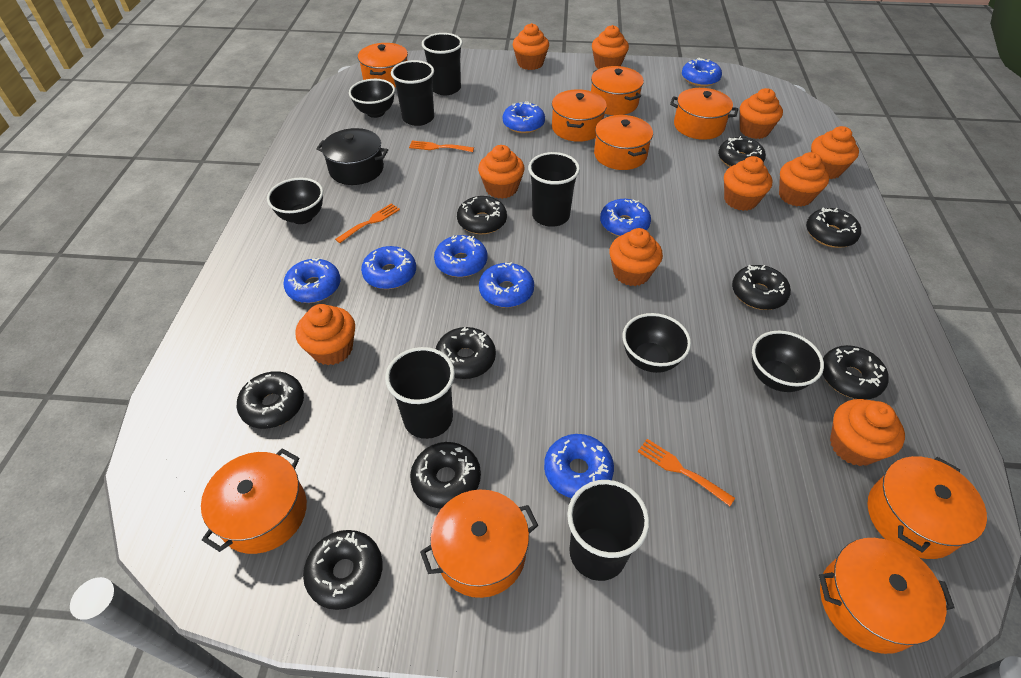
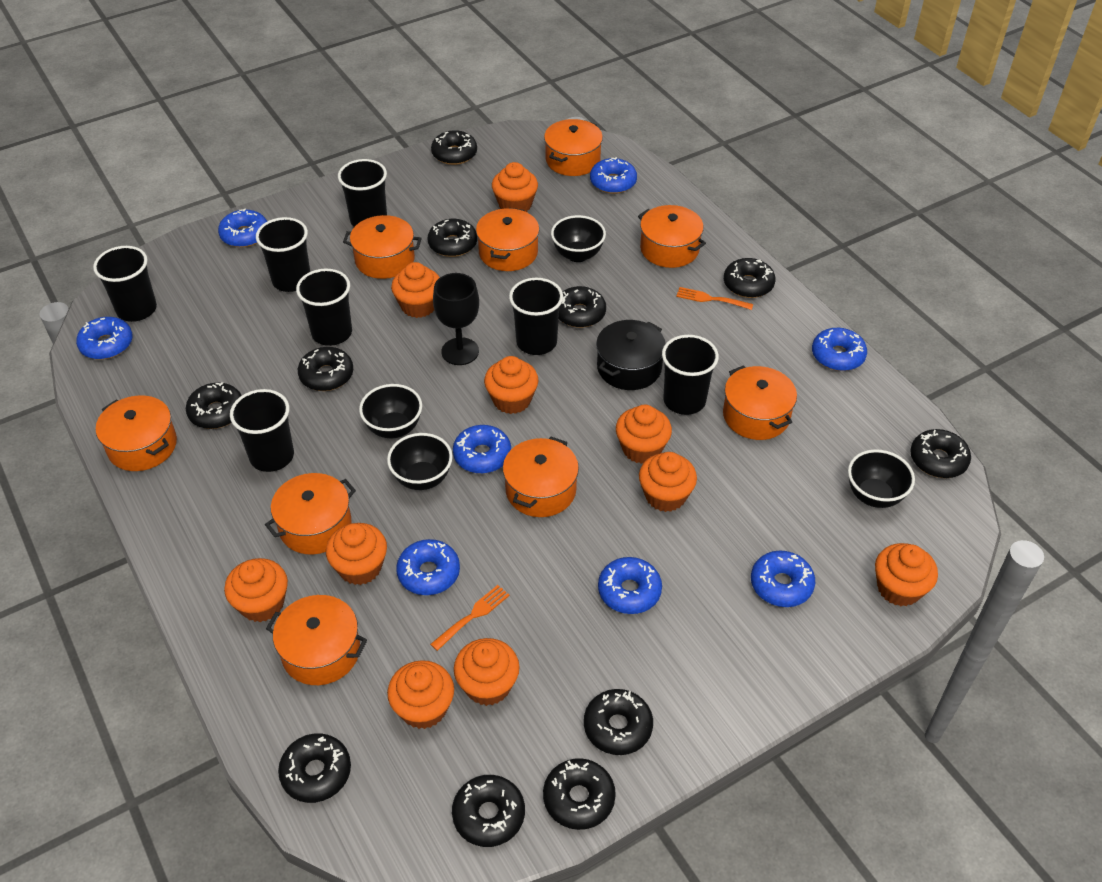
black cup: 5 -> 7
black donut: 9 -> 11
black goblet: 0 -> 1
orange fork: 3 -> 2

